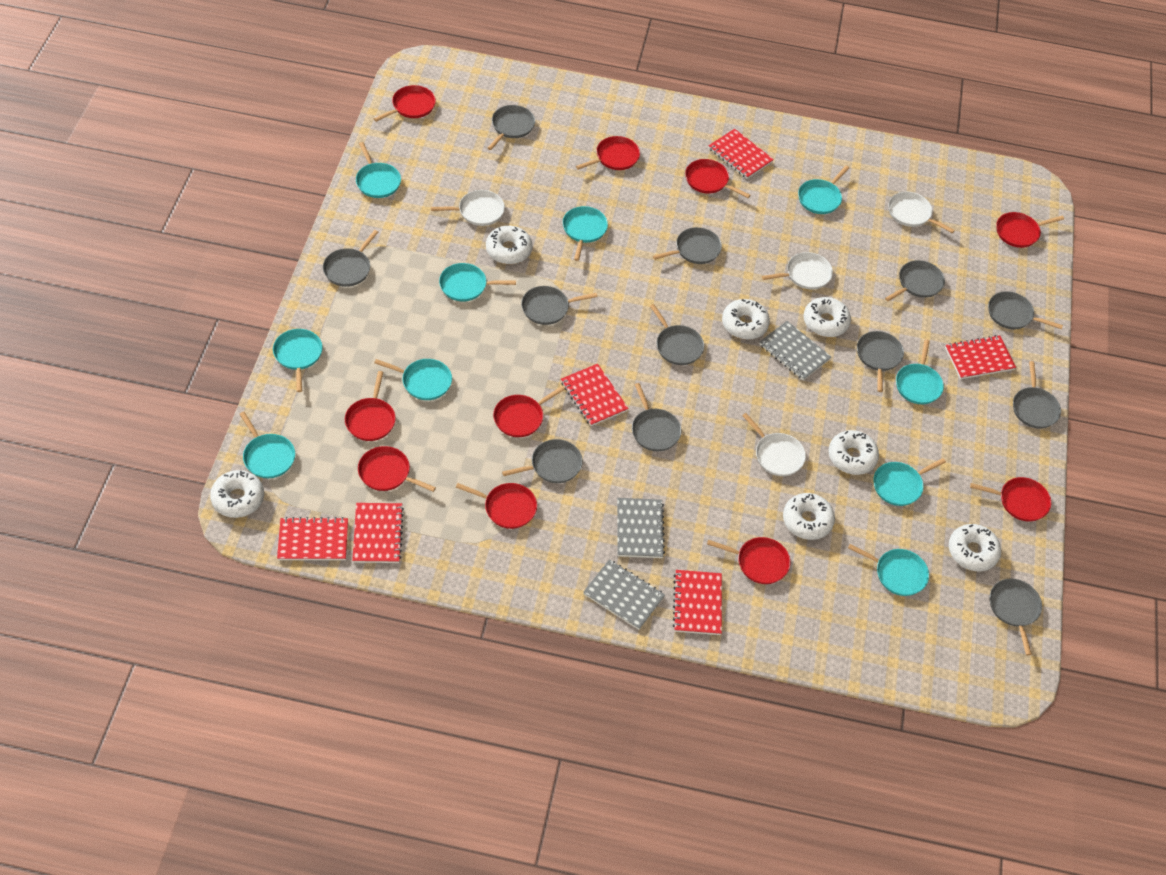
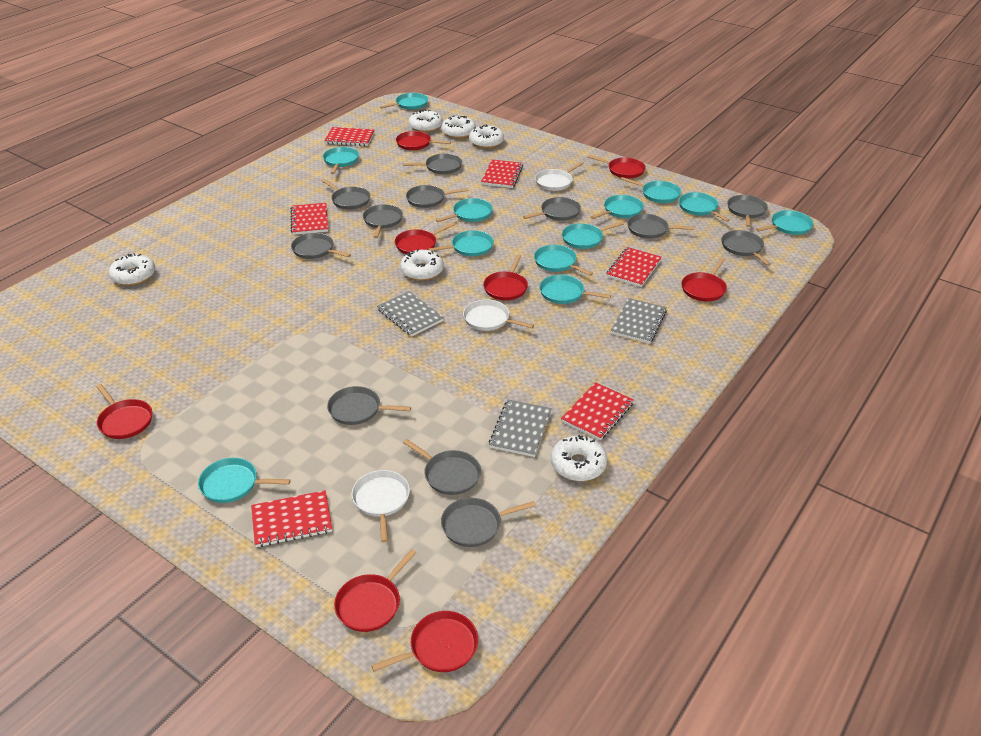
red pan: 10 -> 8
turquoise pan: 10 -> 12
white donut: 7 -> 6
white pan: 4 -> 3

